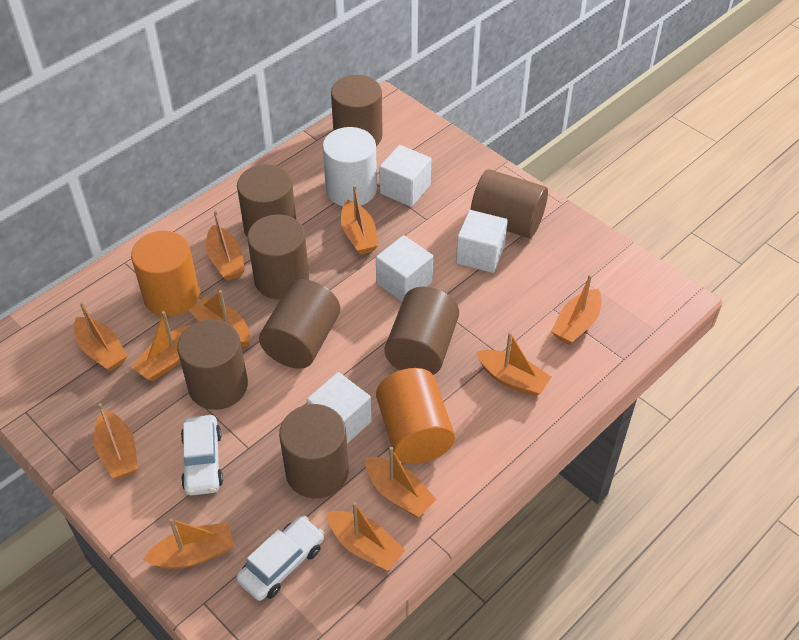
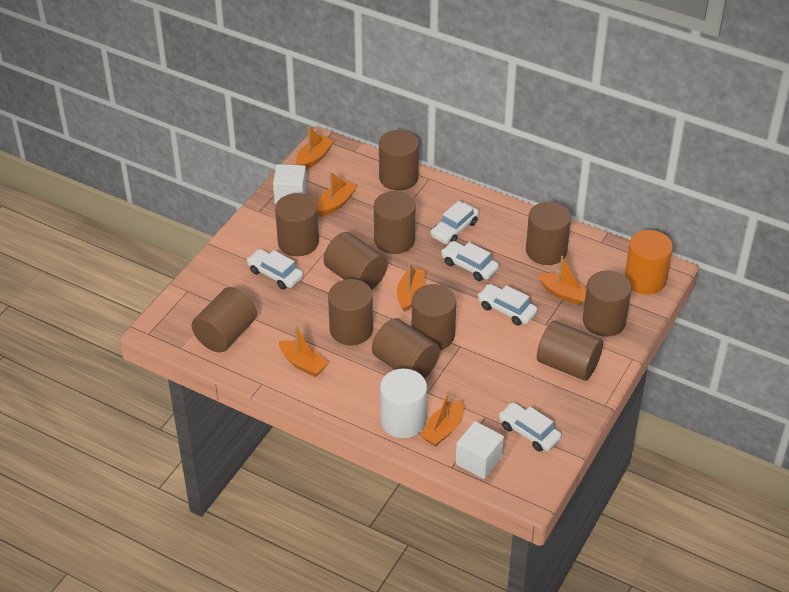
brown cylinder: 8 -> 11
orange boat: 11 -> 6
orange cylinder: 2 -> 1
white car: 2 -> 5
white cube: 4 -> 2

